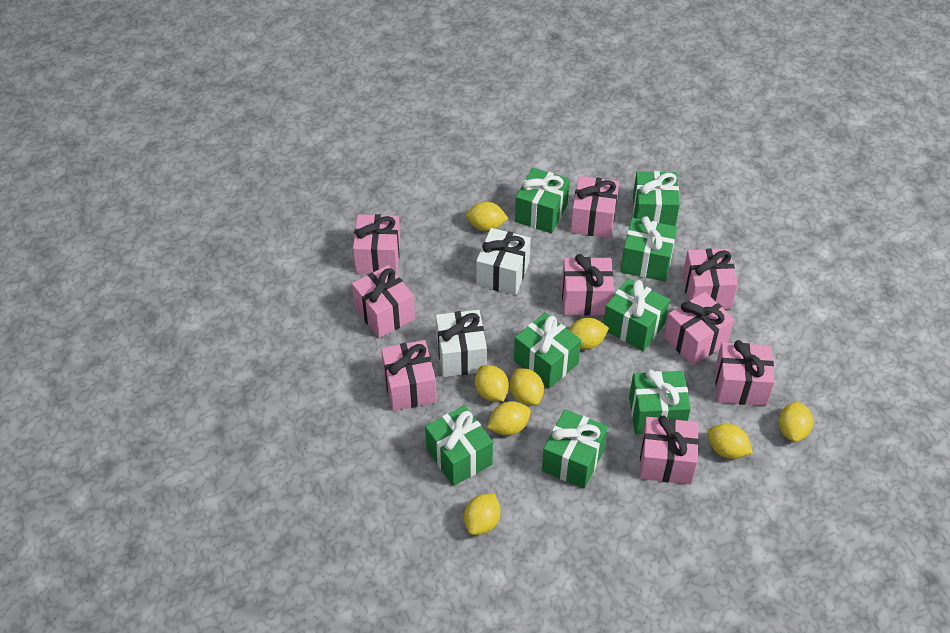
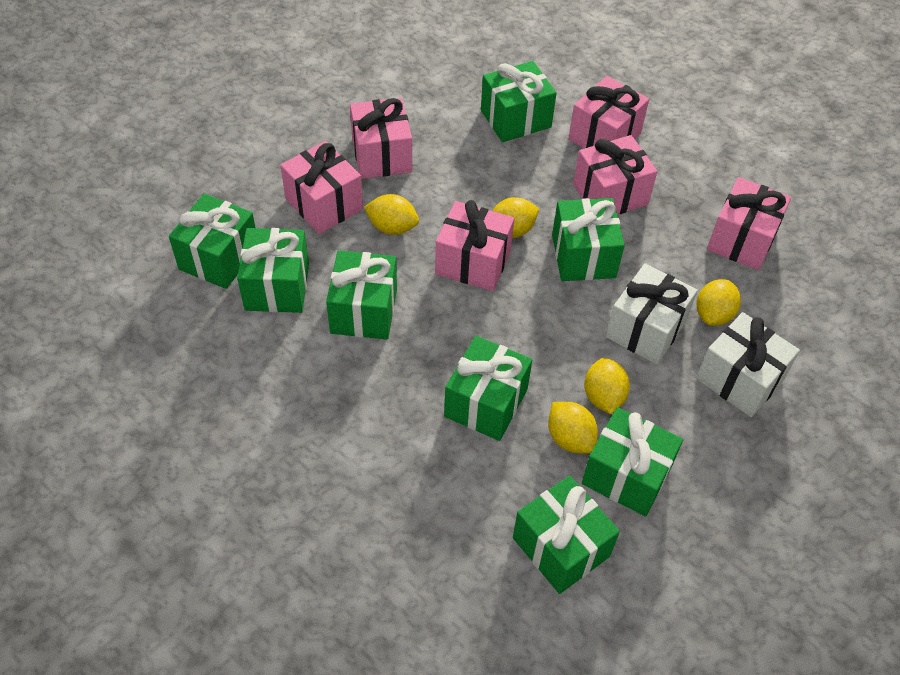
pink gift: 9 -> 6
yellow lemon: 8 -> 5

